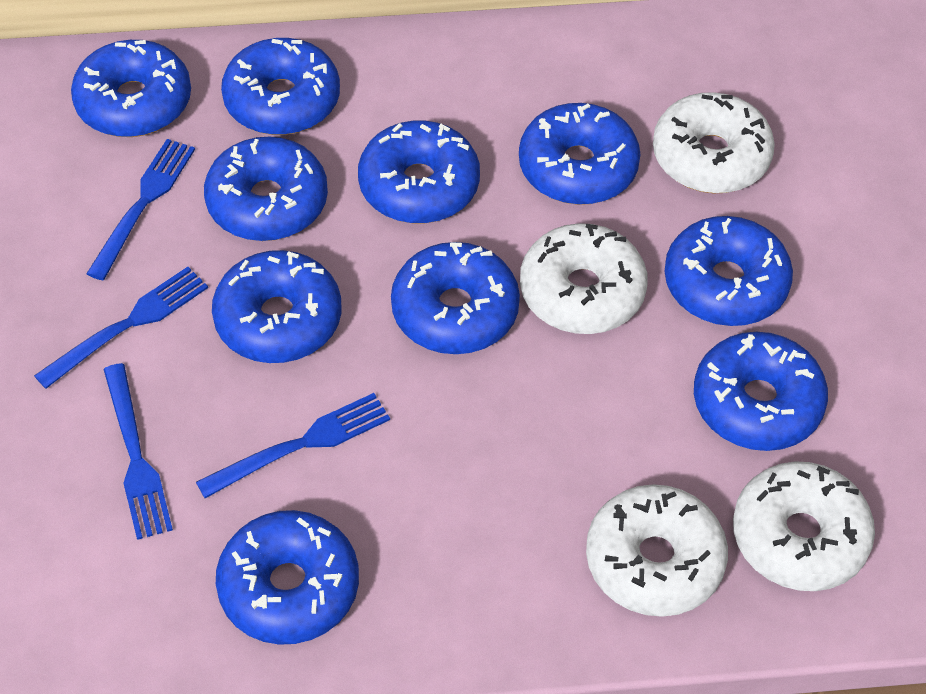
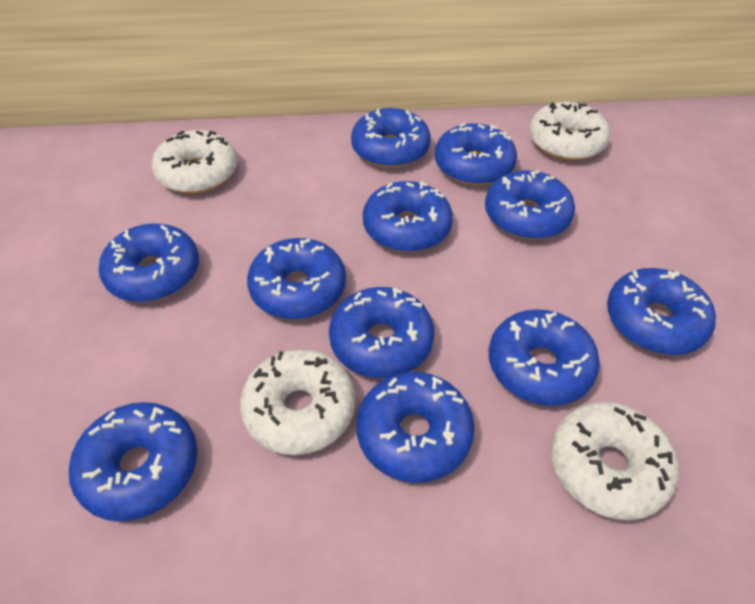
blue donut: 10 -> 11
blue fork: 4 -> 0

